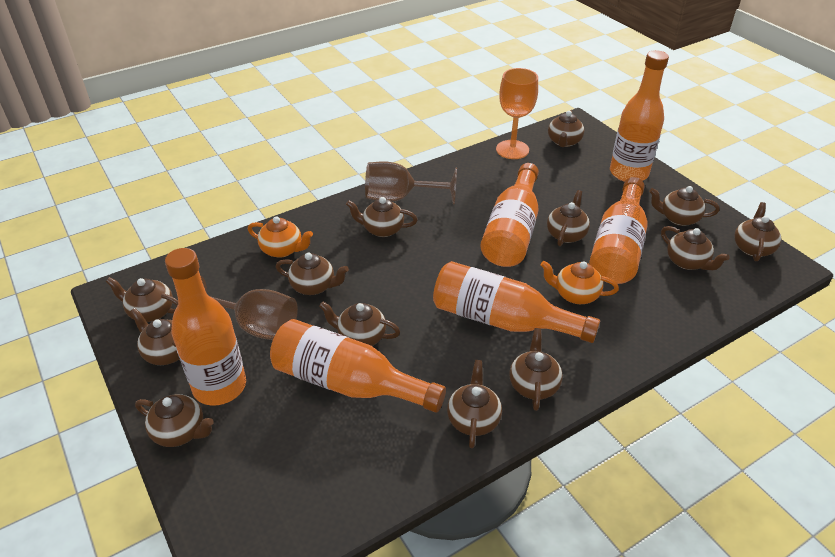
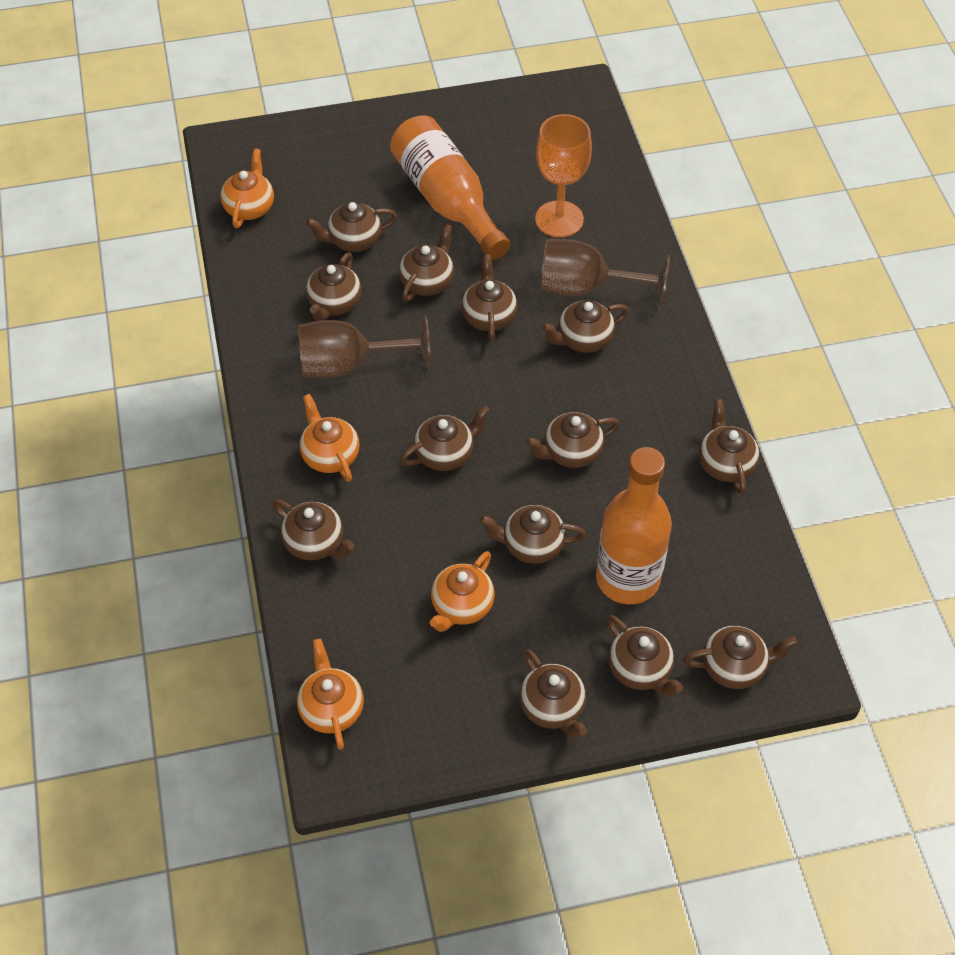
orange bottle: 6 -> 2
orange teapot: 2 -> 4

